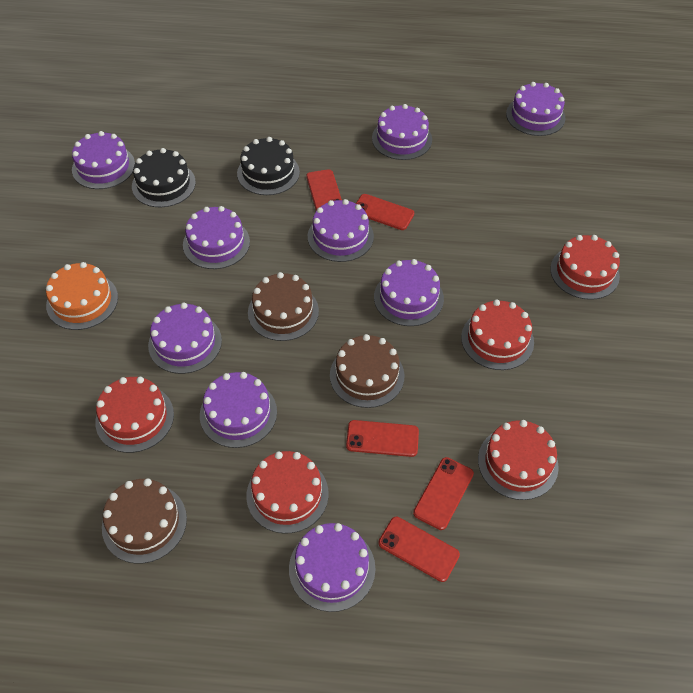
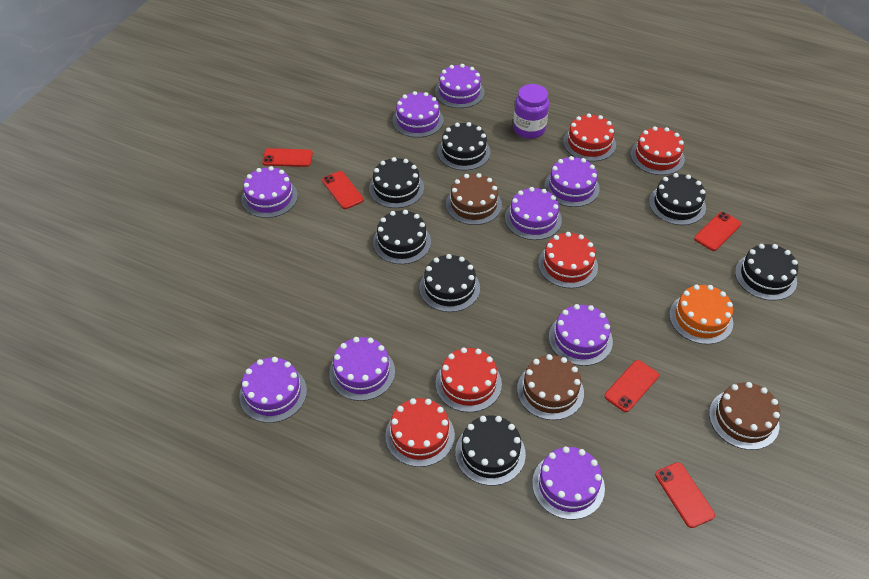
black cake: 2 -> 7
purple jar: 0 -> 1

